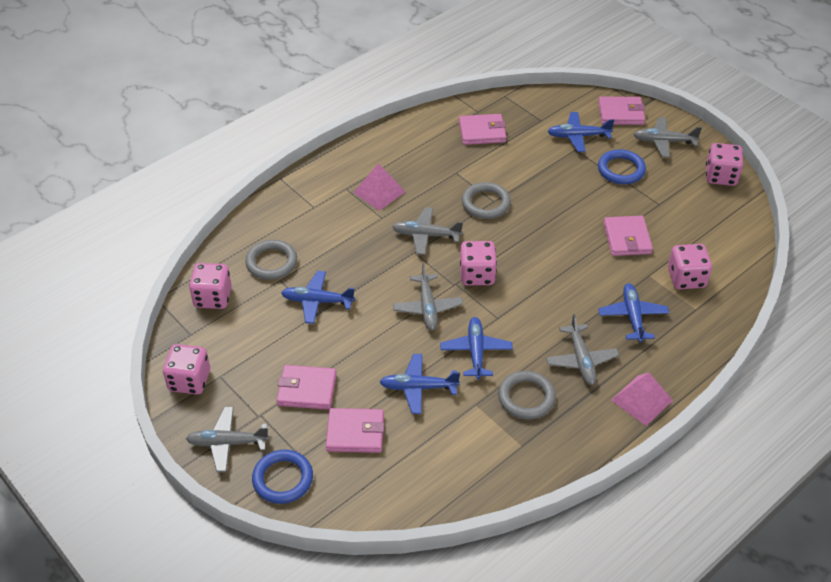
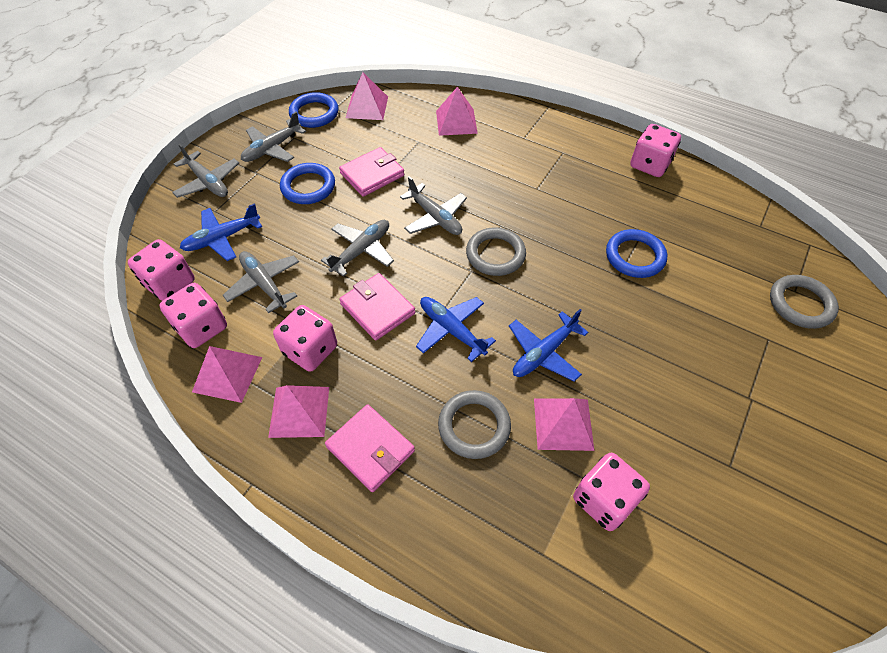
blue plane: 5 -> 3
blue ring: 2 -> 3
pink pyramid: 2 -> 5
pink wallet: 5 -> 3

